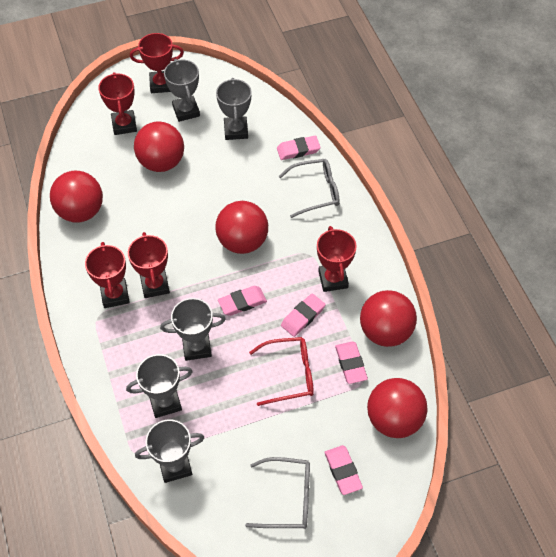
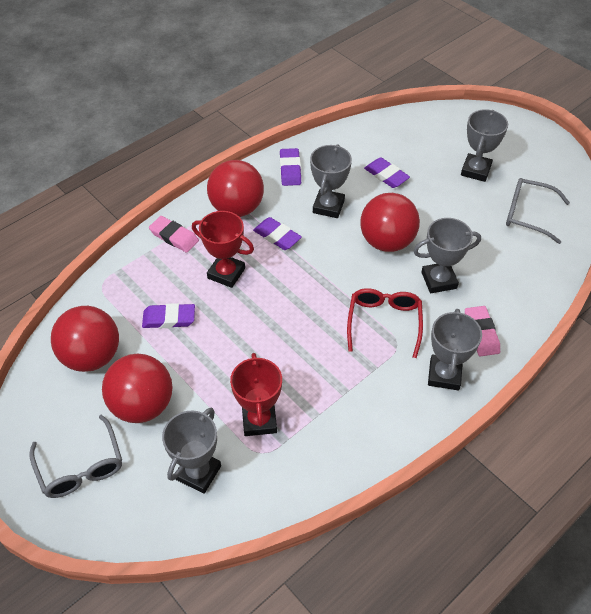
pink eraser: 5 -> 2
purple eraser: 0 -> 4
red ball: 5 -> 4
red trophy: 5 -> 2

